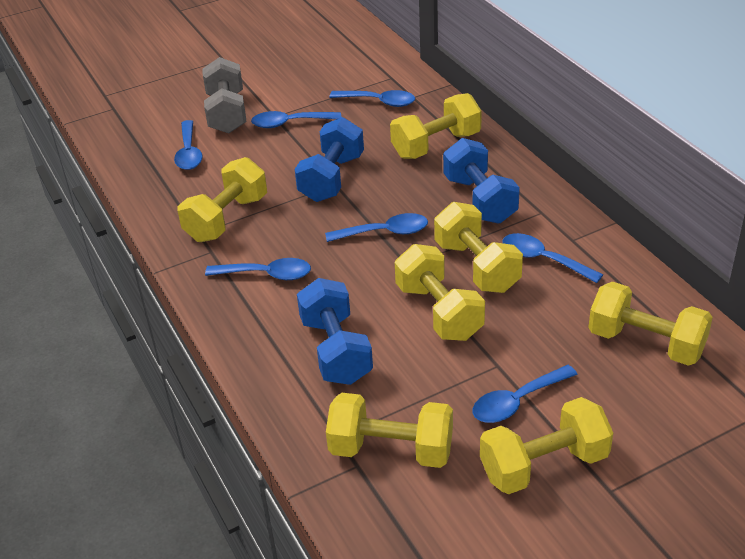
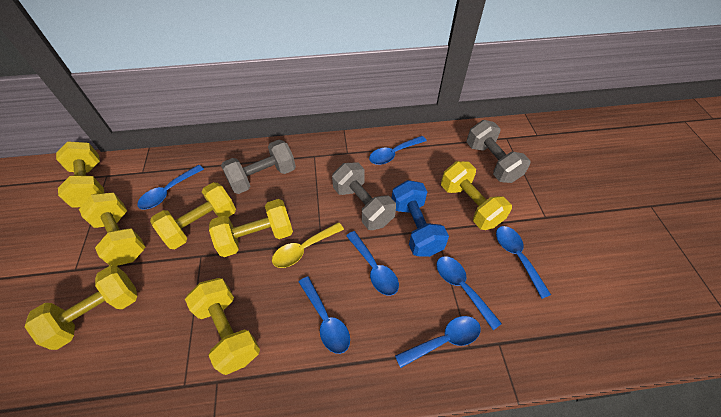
blue dumbbell: 3 -> 1
grey dumbbell: 1 -> 3
yellow spoon: 0 -> 1

